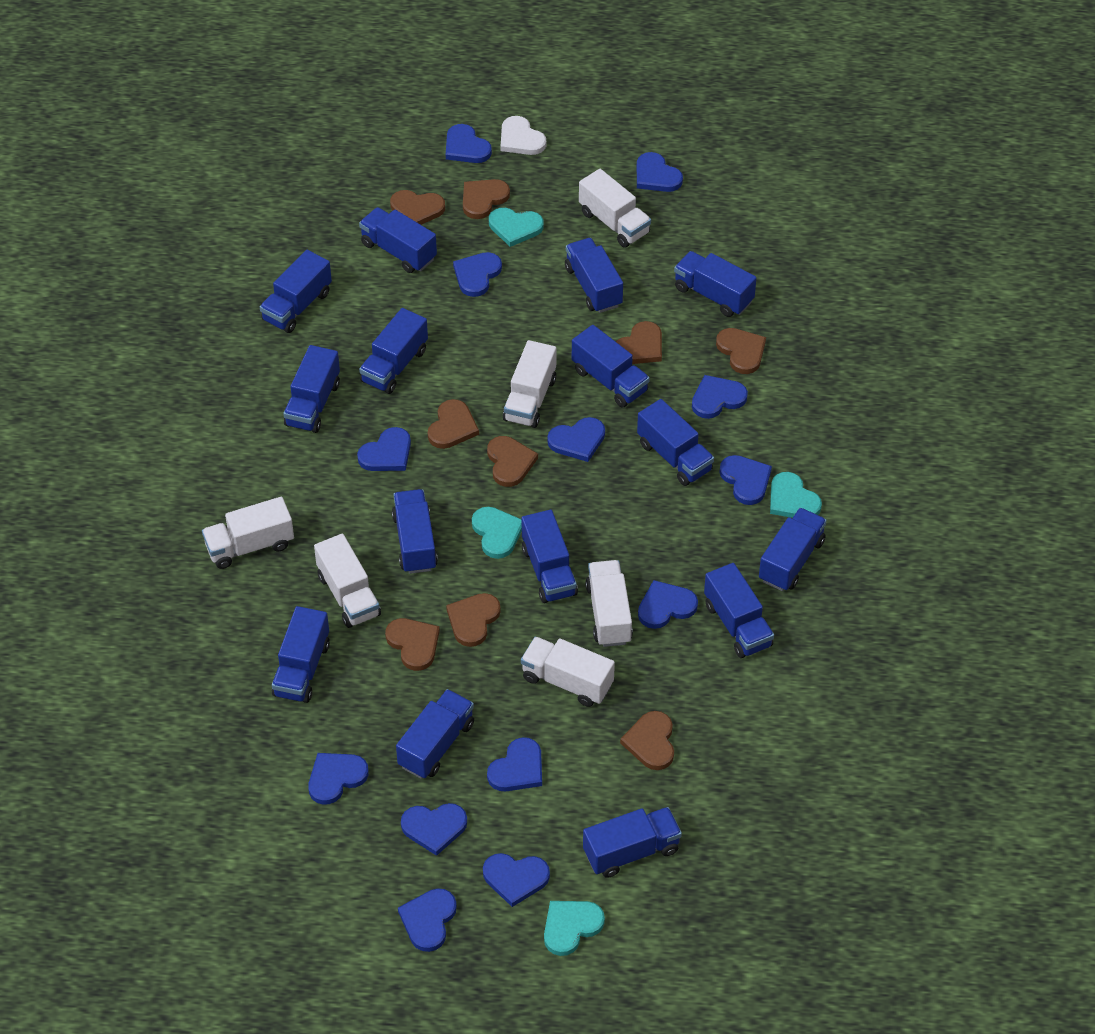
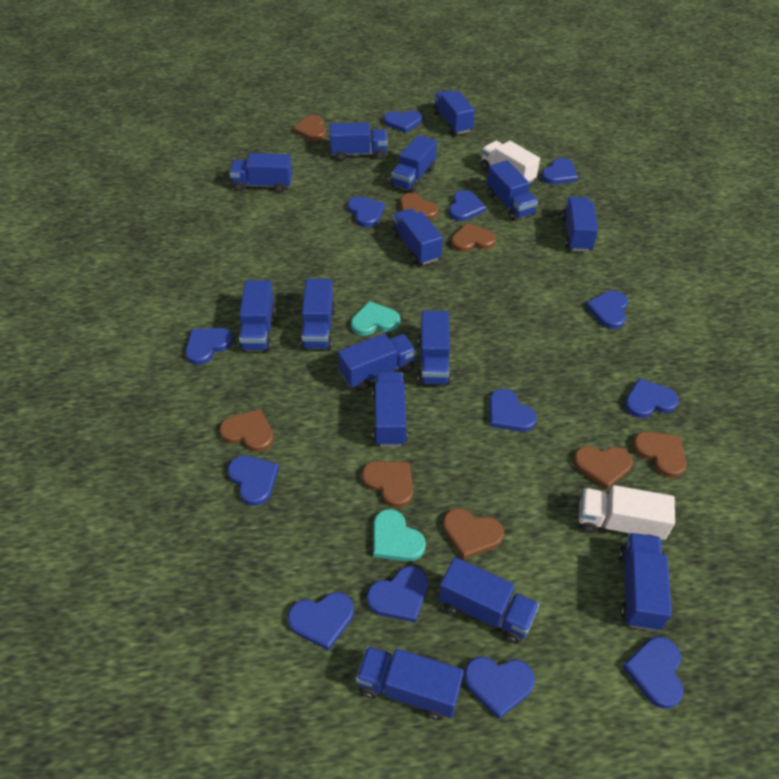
brown heart: 9 -> 8
turquoise heart: 4 -> 2
white heart: 1 -> 0
white truck: 6 -> 2

